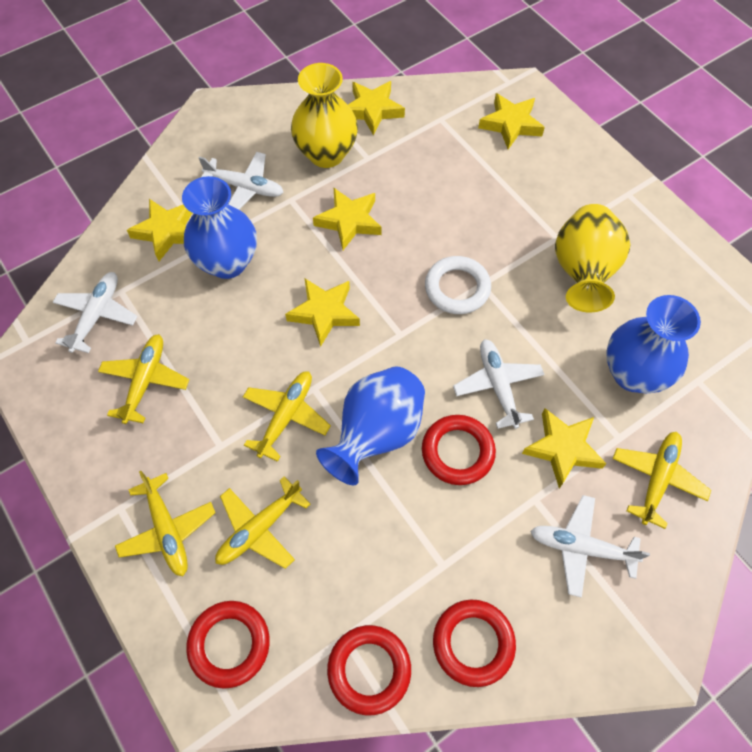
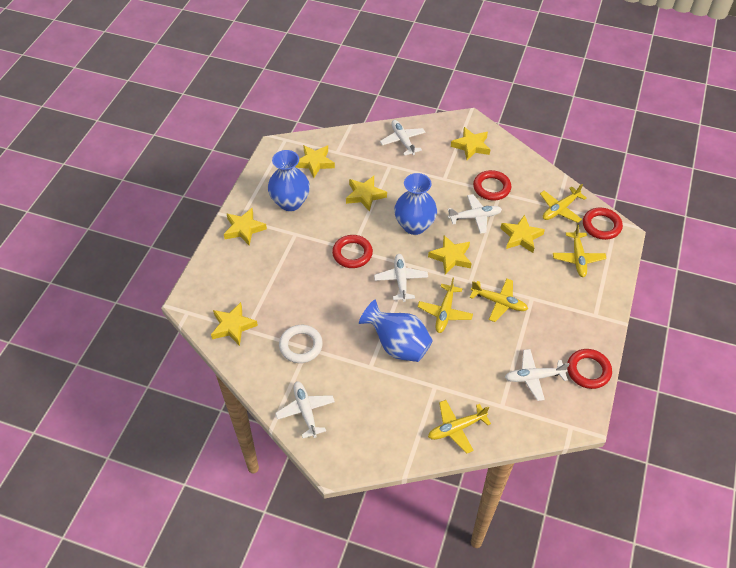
white plane: 4 -> 5
yellow star: 6 -> 7
yellow vase: 2 -> 0

